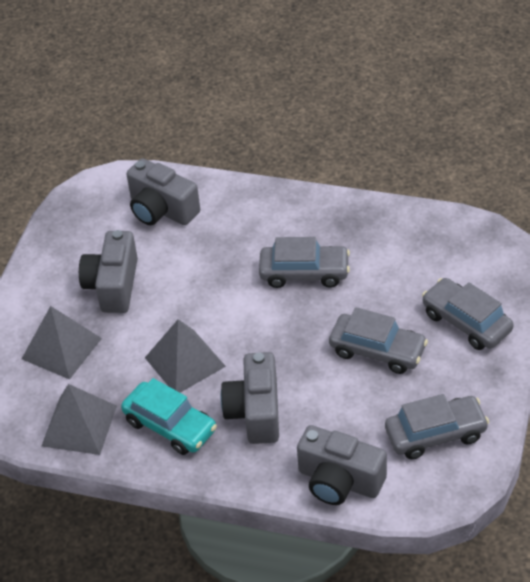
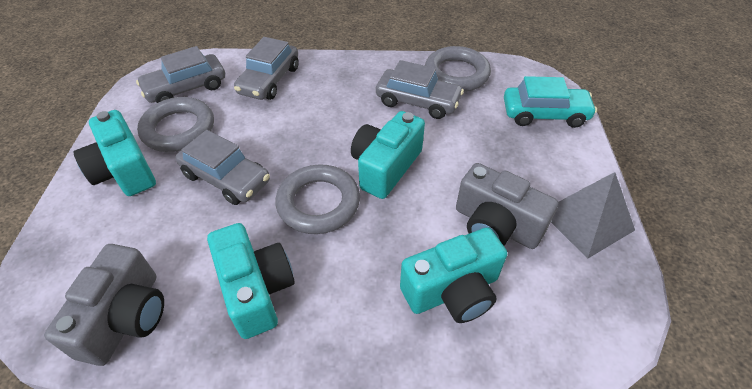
grey camera: 4 -> 2
grey pyramid: 3 -> 1
grey ring: 0 -> 3
turquoise camera: 0 -> 4

